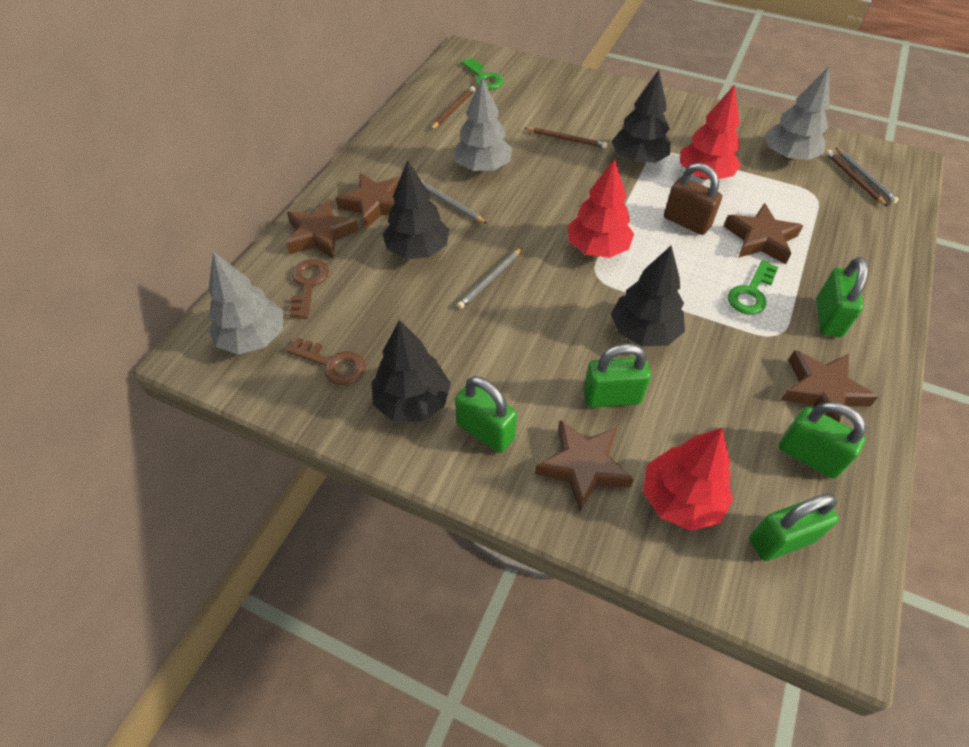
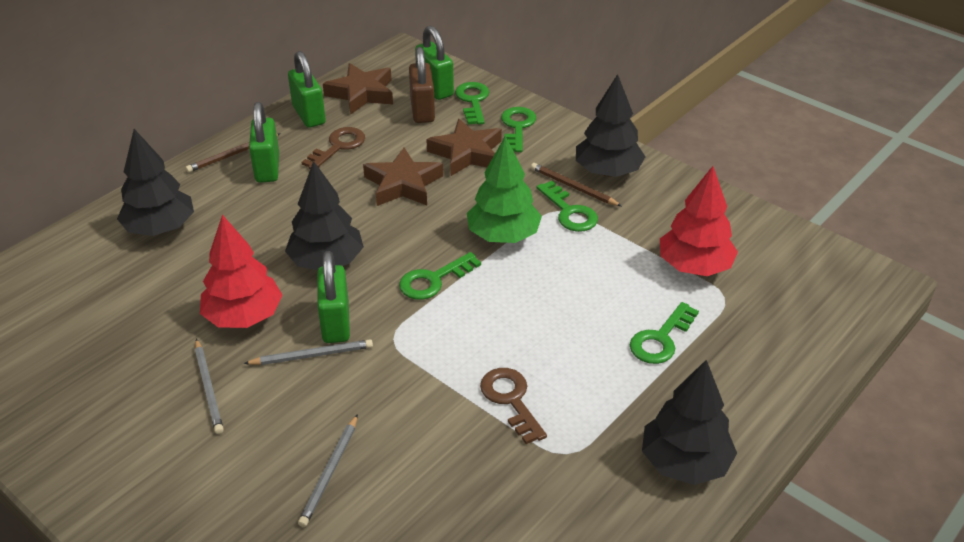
brown pencil: 3 -> 2
brown star: 5 -> 3
green key: 2 -> 5
green padlock: 5 -> 4
green tree: 0 -> 1
grey tree: 3 -> 0
red tree: 3 -> 2

